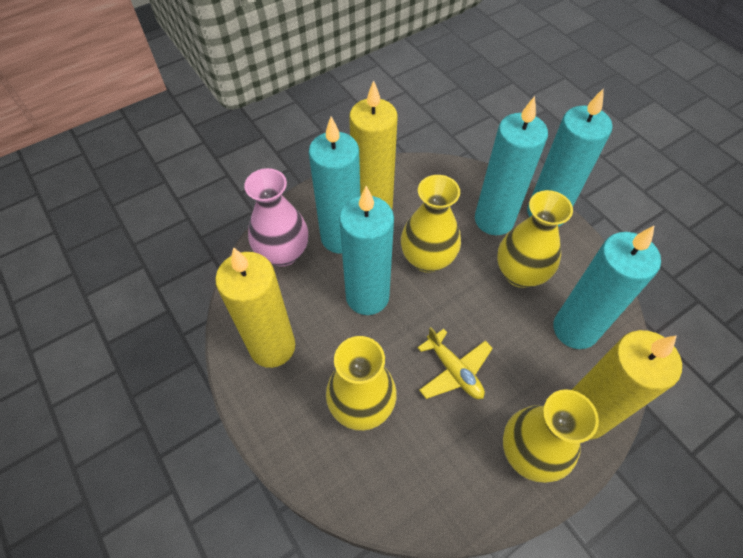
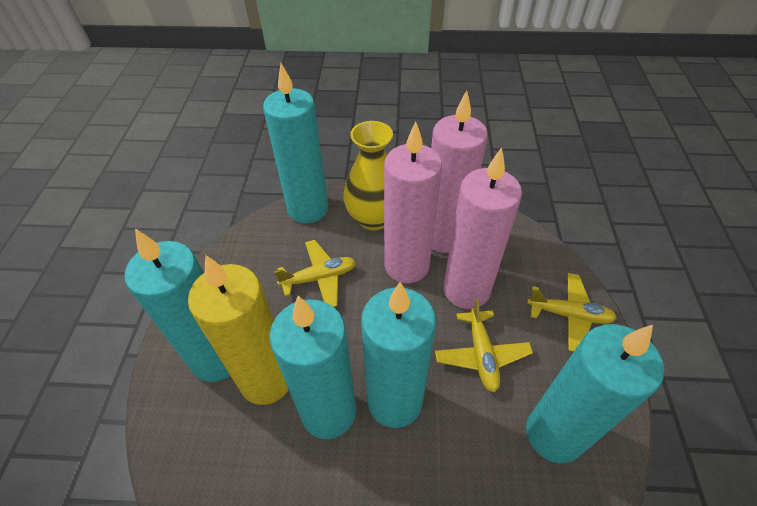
pink candle: 0 -> 3
pink vase: 1 -> 0
yellow candle: 3 -> 1
yellow plane: 1 -> 3
yellow vase: 4 -> 1

